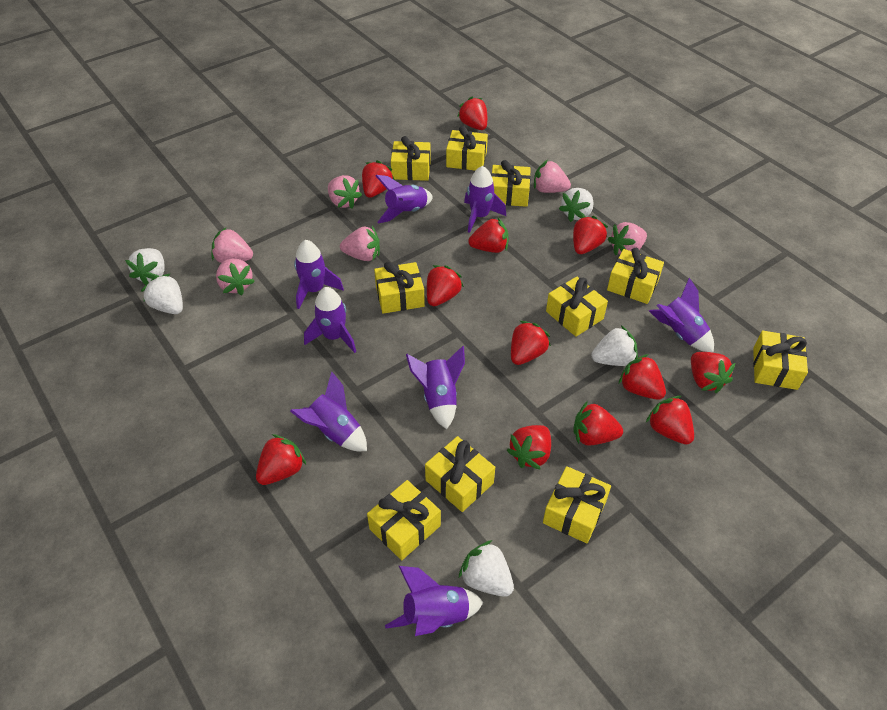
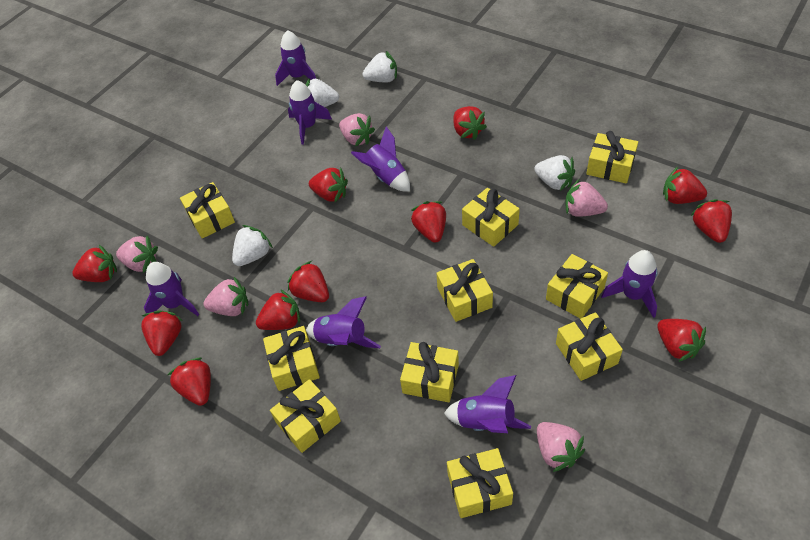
pink strawberry: 6 -> 5
purple rocket: 8 -> 7
red strawberry: 12 -> 11
white strawberry: 5 -> 4

